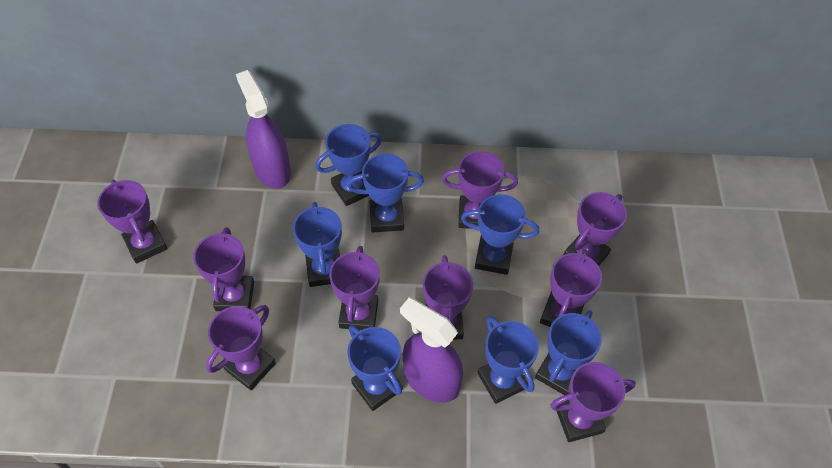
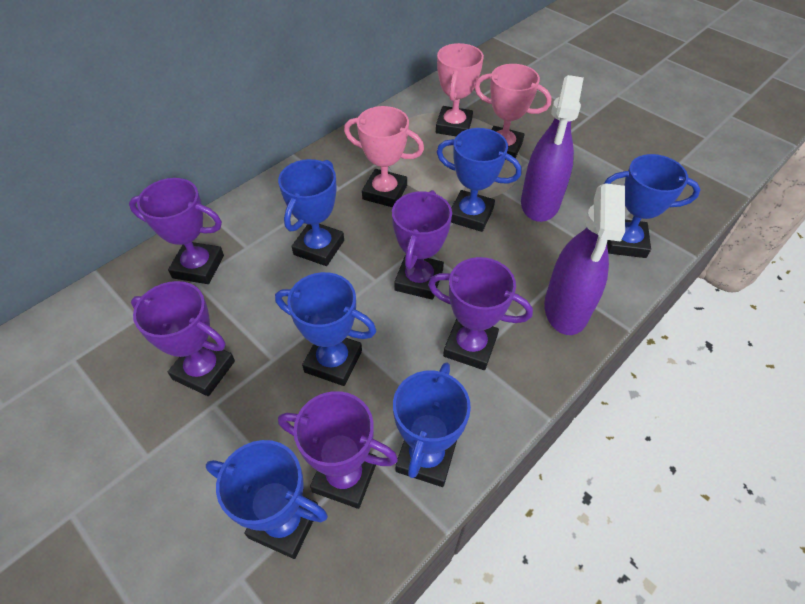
blue trophy: 7 -> 6
pink trophy: 0 -> 3
purple trophy: 9 -> 5

